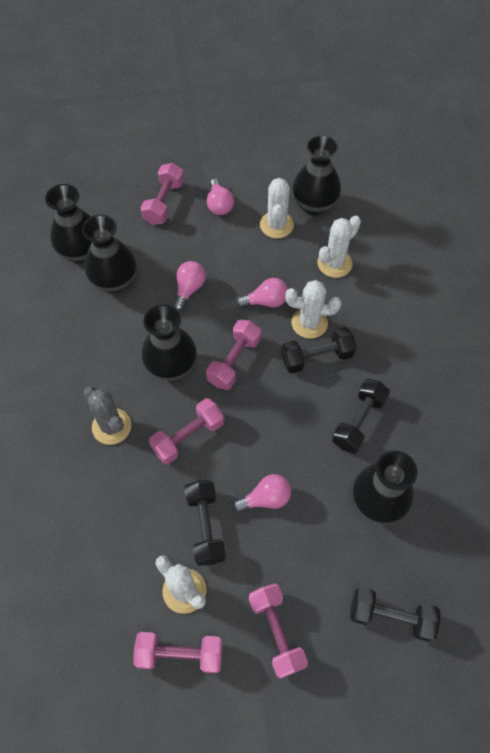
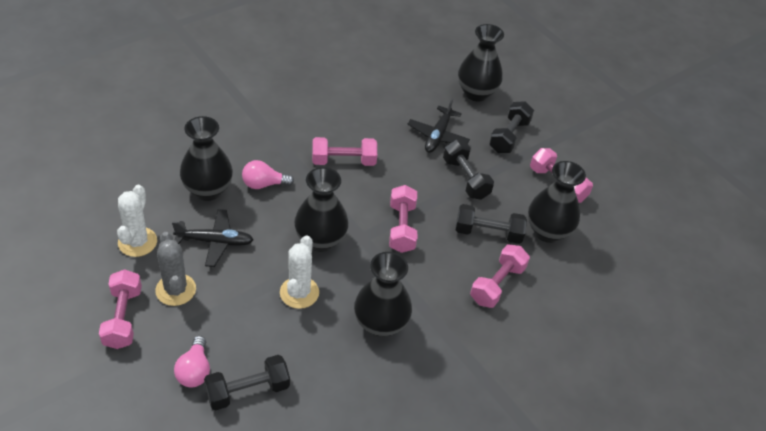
black plane: 0 -> 2
pink light bulb: 4 -> 2
white cactus: 4 -> 2

